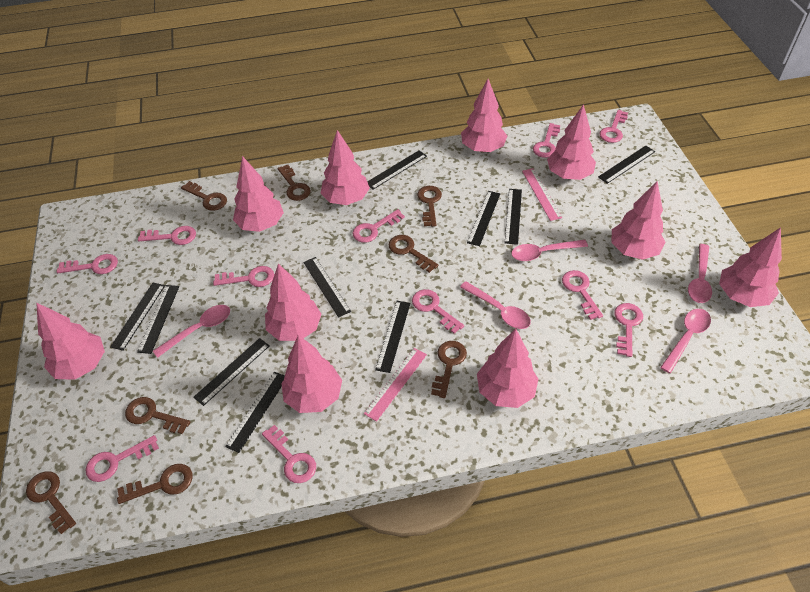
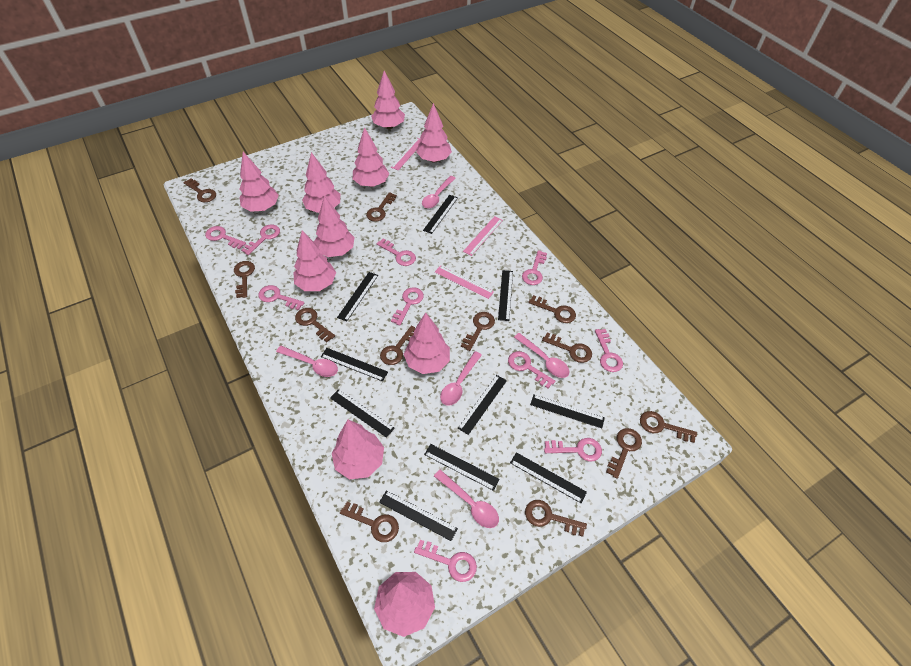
brown key: 8 -> 12
pink key: 11 -> 10
pink ruler: 2 -> 3

